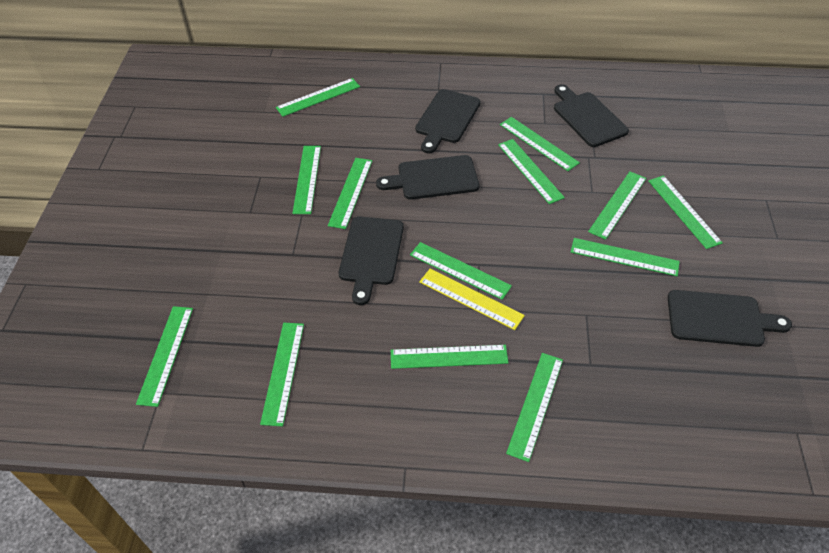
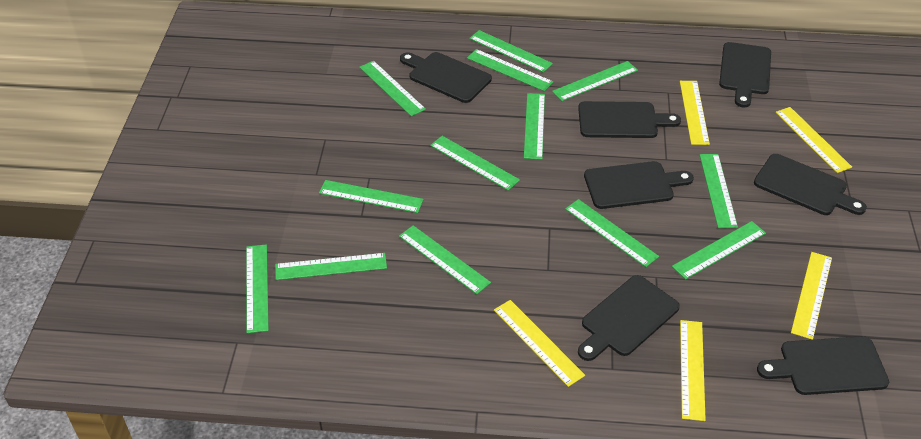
black cutting board: 5 -> 7
yellow ruler: 1 -> 5

